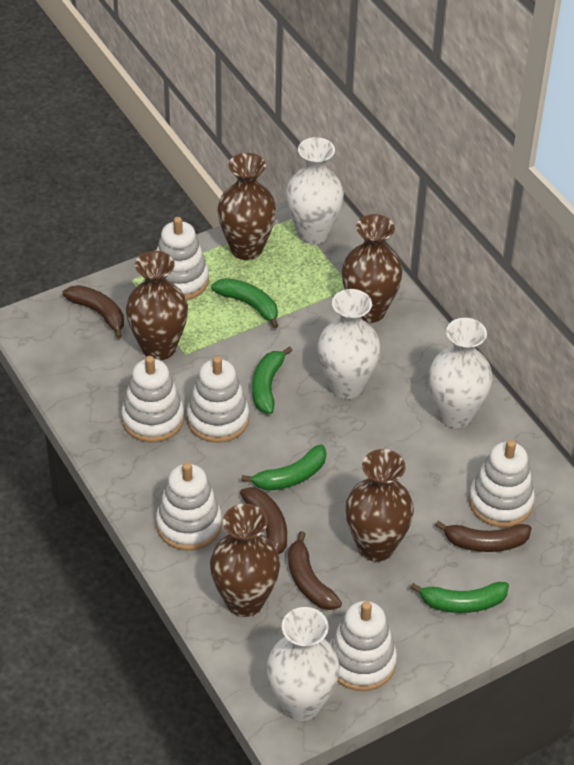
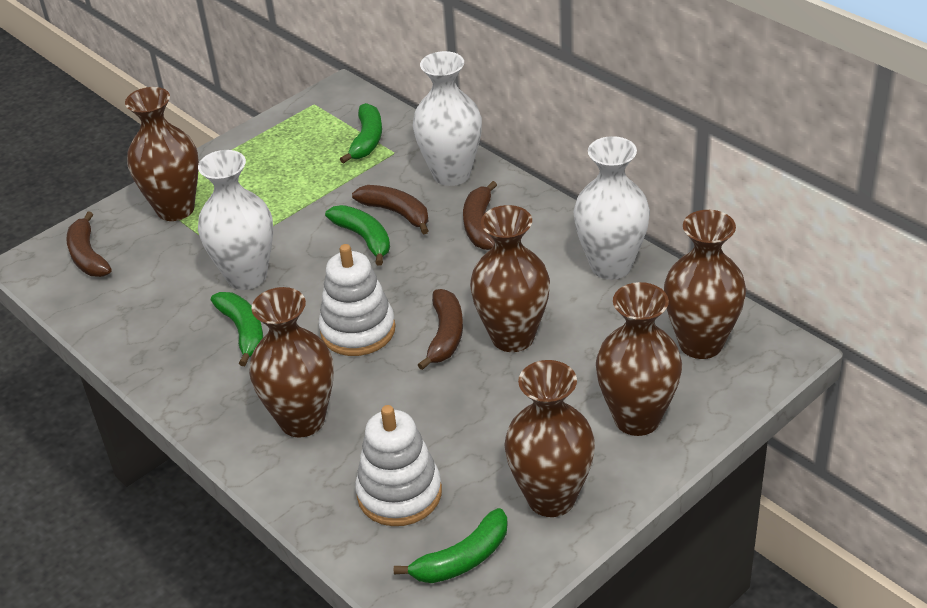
brown vase: 5 -> 6
white stacking toy: 6 -> 2
white vase: 4 -> 3

